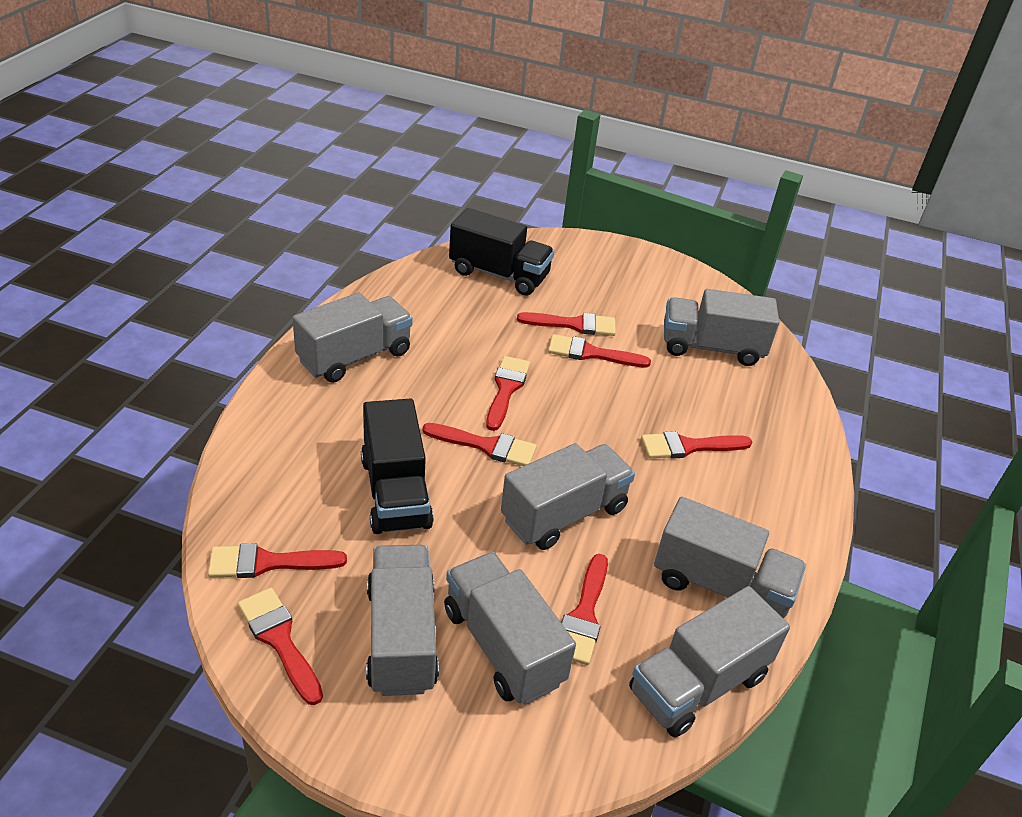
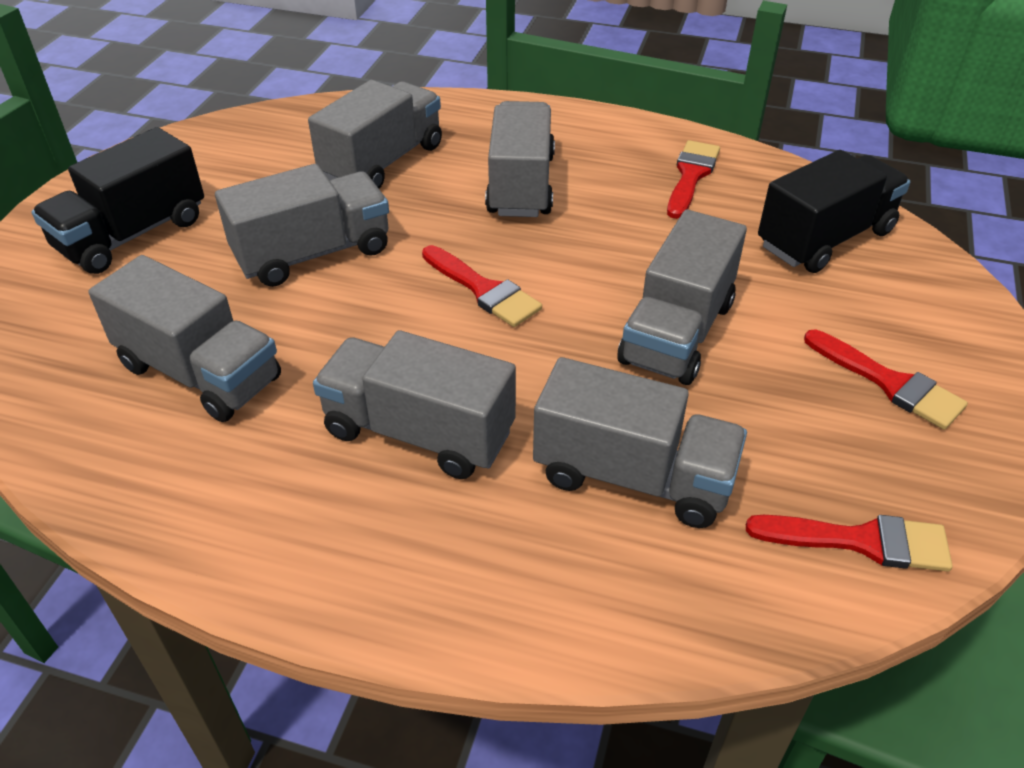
red brush: 8 -> 4

